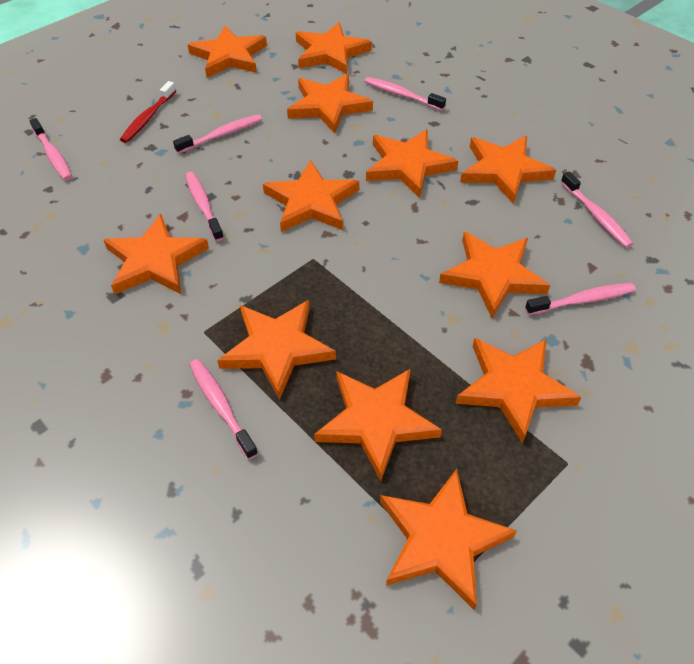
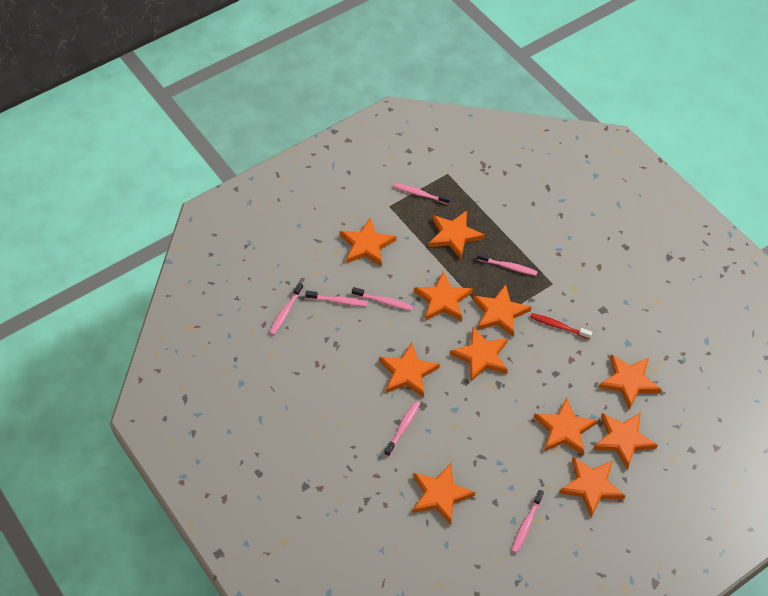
orange star: 12 -> 11

